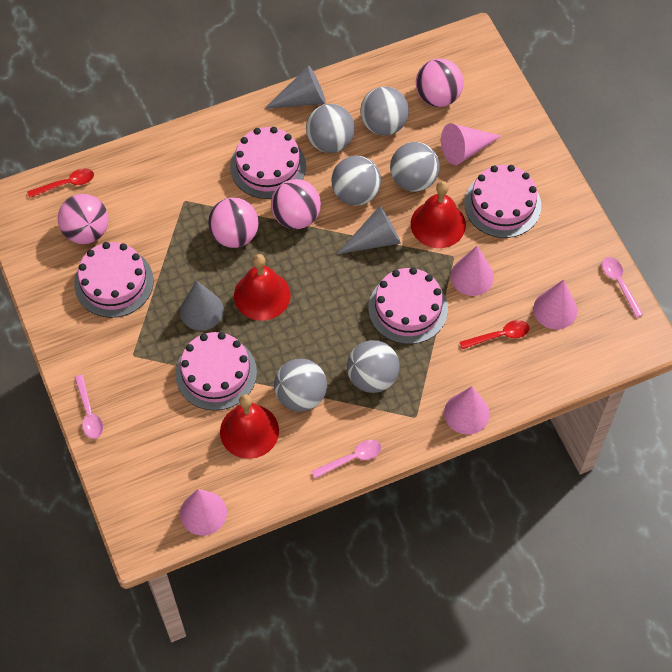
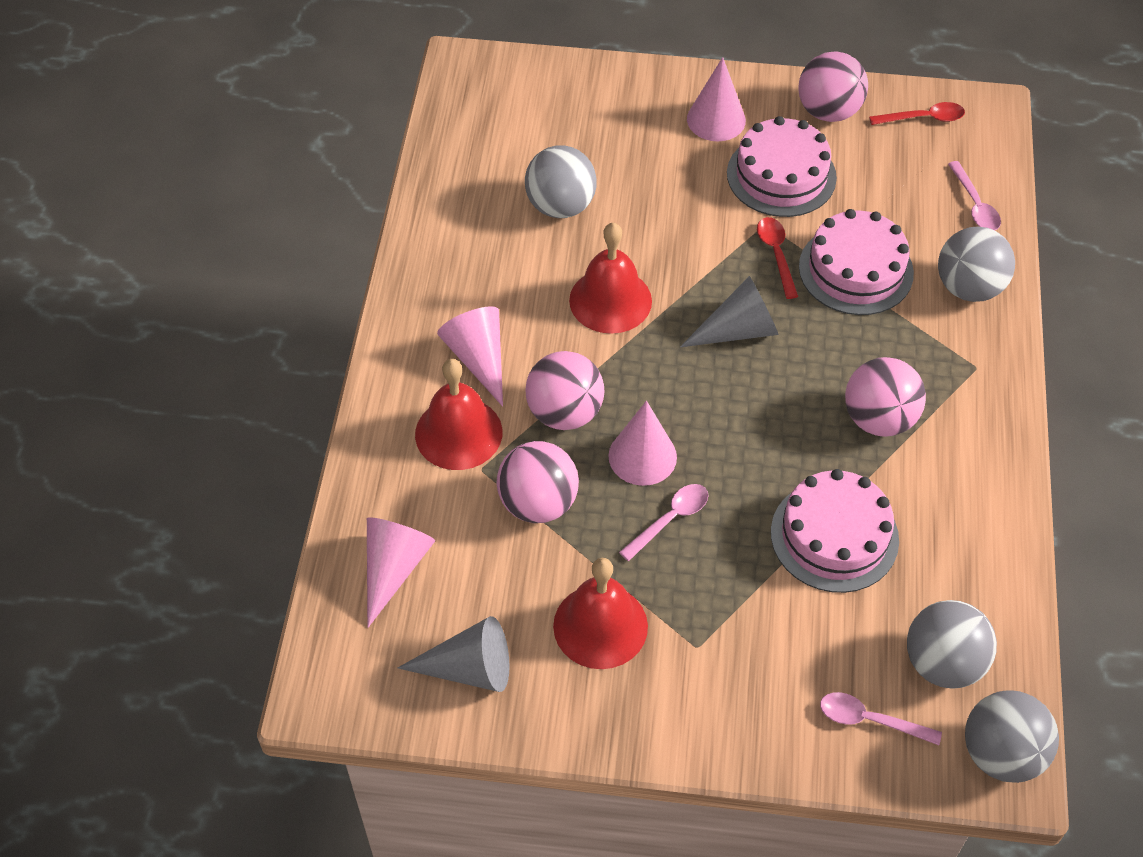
grey ball: 6 -> 4
grey cone: 3 -> 2
pink cake: 5 -> 3
pink cone: 5 -> 4

